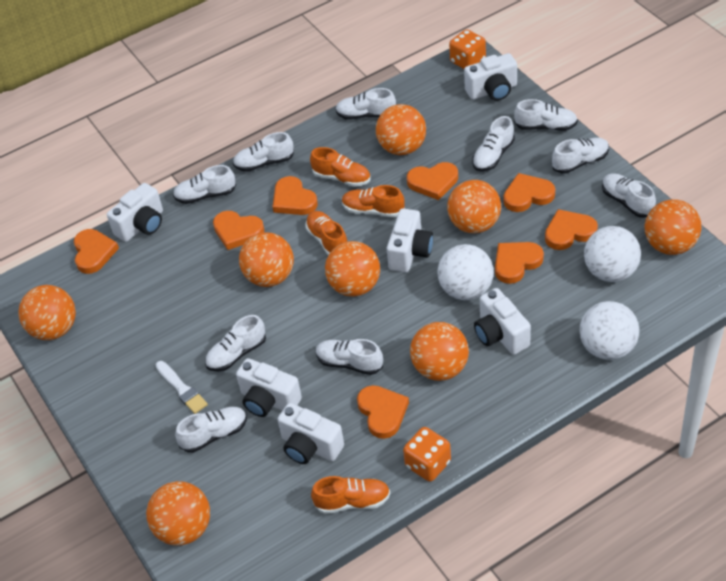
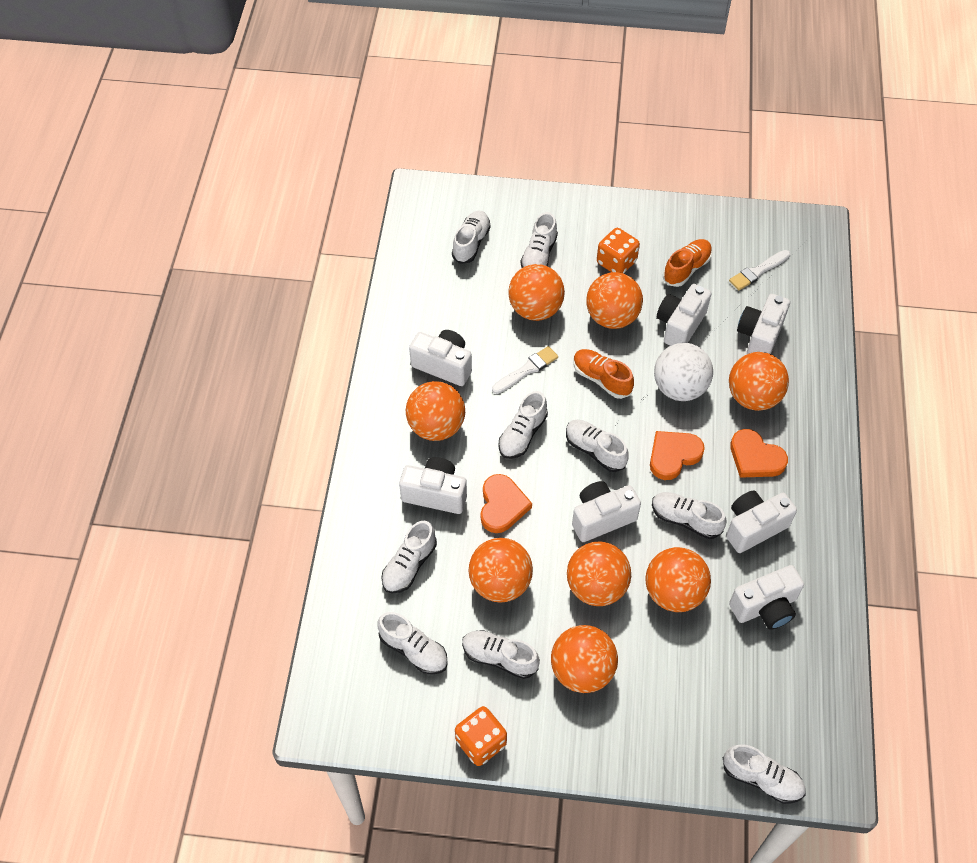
orange heart: 8 -> 3
orange shoe: 4 -> 2
white ball: 3 -> 1
white brush: 1 -> 2
white camera: 6 -> 7
white shoe: 10 -> 9

